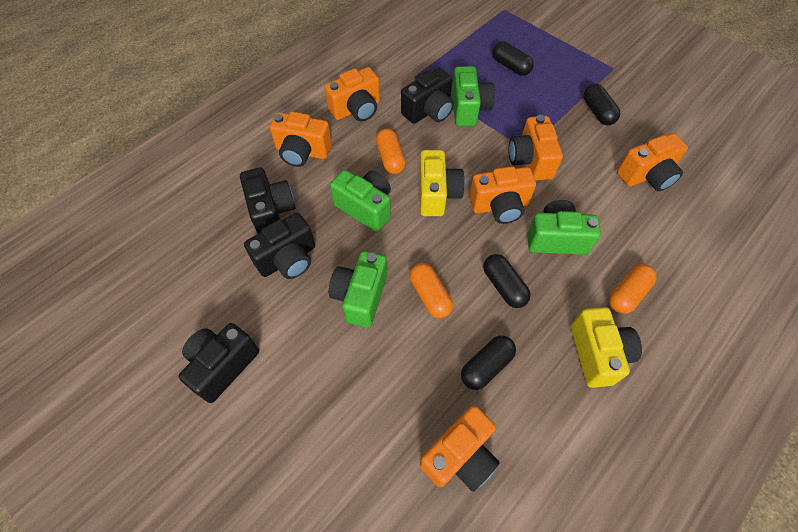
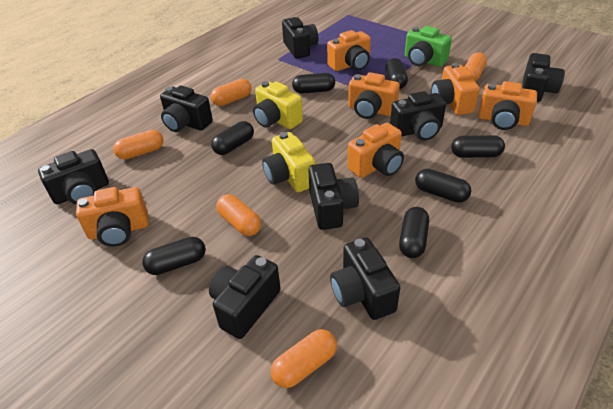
black camera: 4 -> 8
black capsule: 4 -> 7
green camera: 4 -> 1
orange capsule: 3 -> 5

